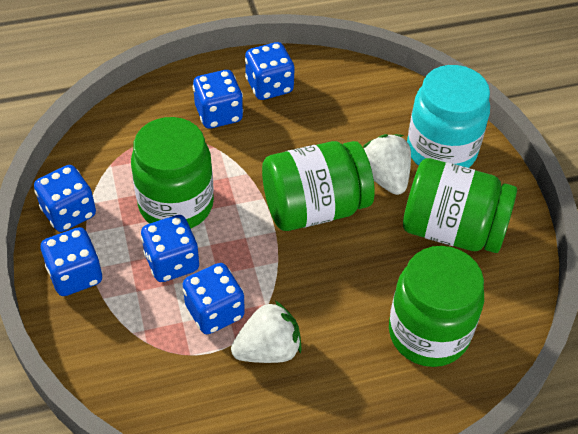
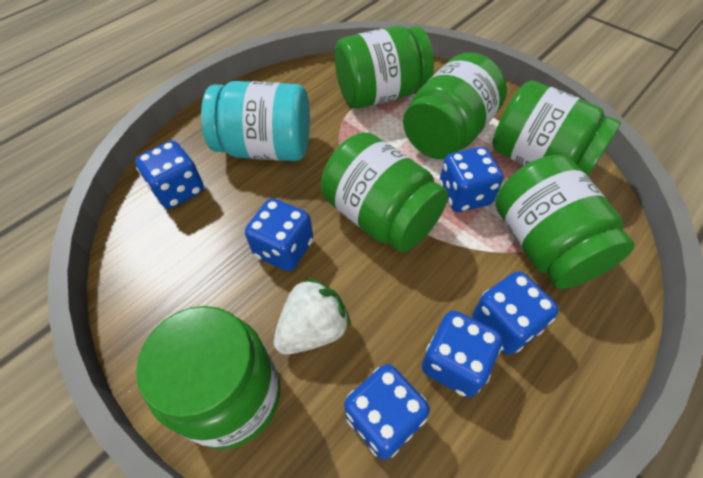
green jar: 4 -> 6
white strawberry: 2 -> 1

